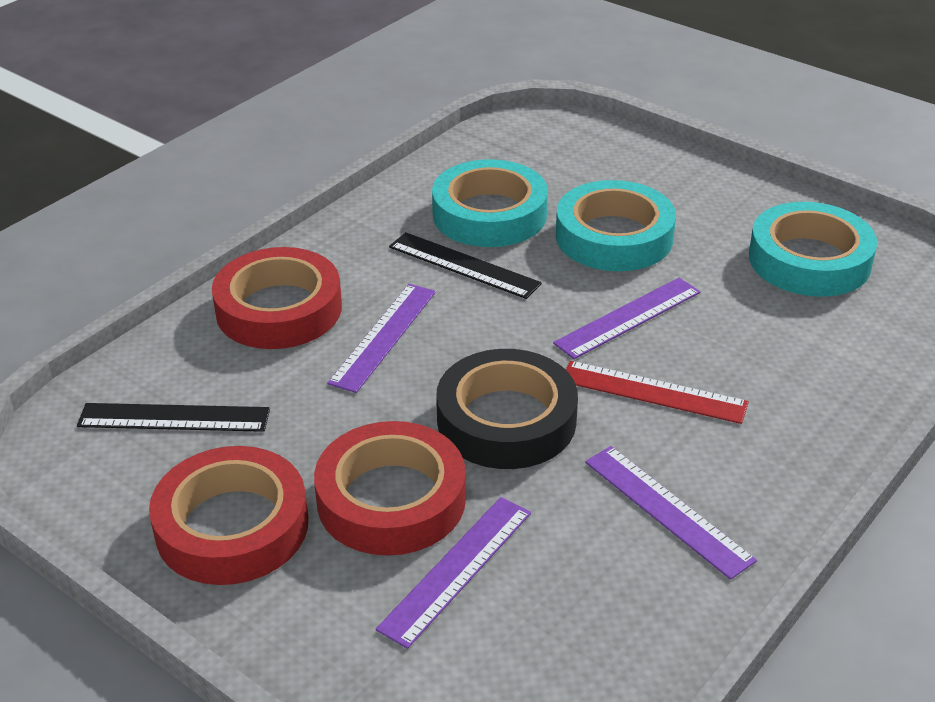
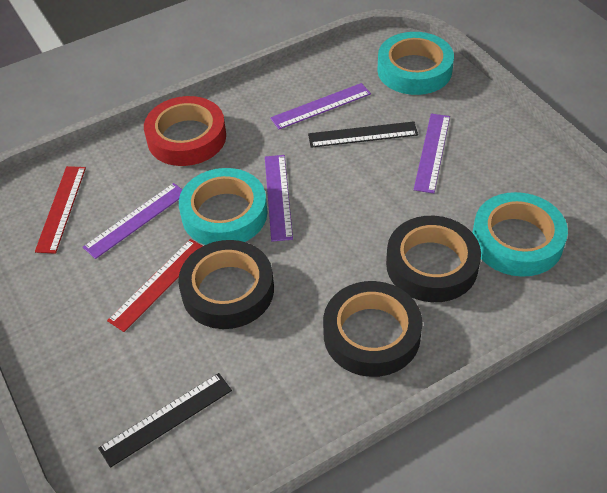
black tape: 1 -> 3
red ruler: 1 -> 2
red tape: 3 -> 1

